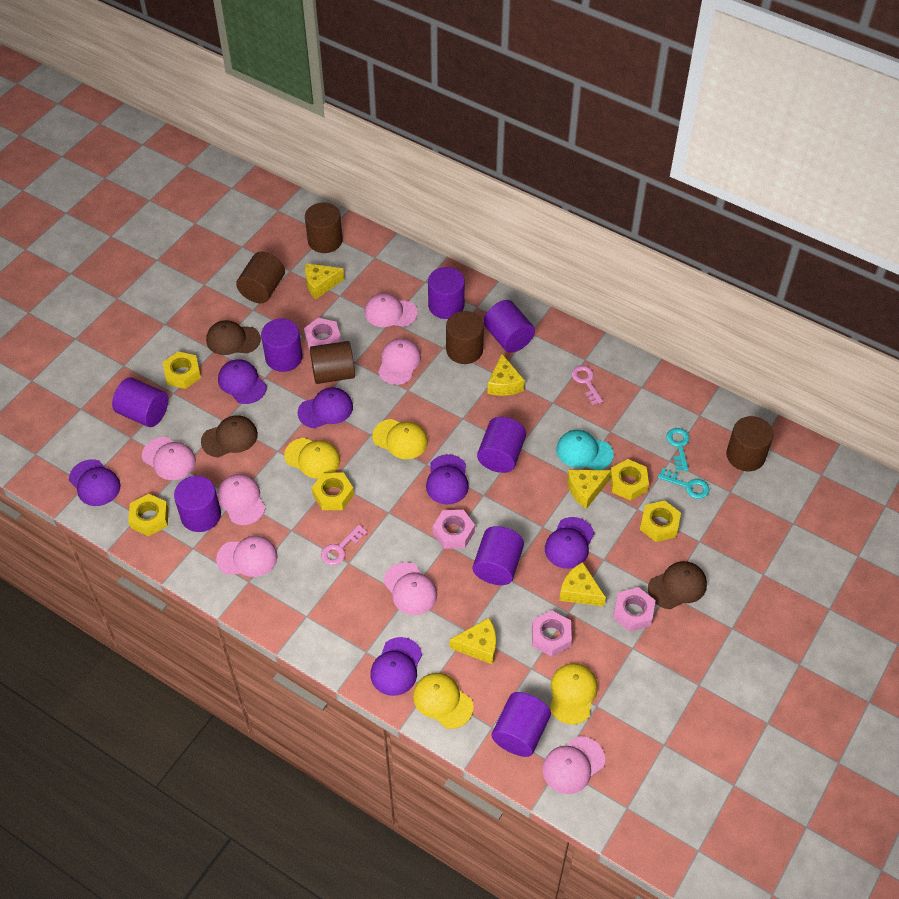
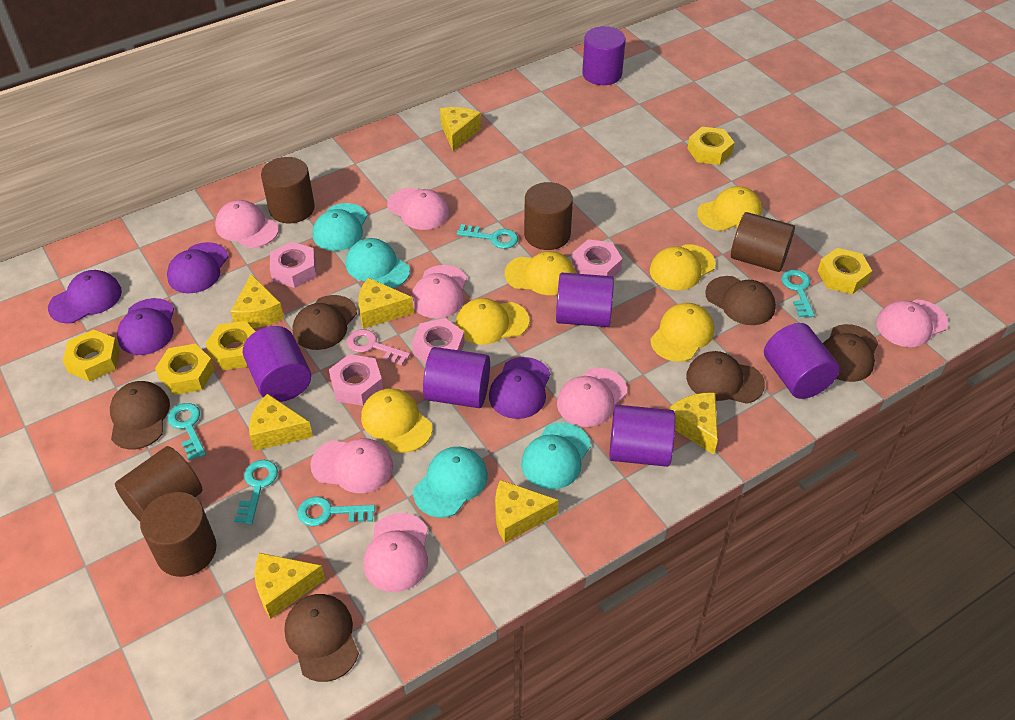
brown cap: 3 -> 6
pink key: 2 -> 1
purple cap: 6 -> 4
purple cylinder: 8 -> 6
turquoise cap: 1 -> 4
turquoise key: 2 -> 5
yellow cap: 4 -> 6
yellow cheese: 5 -> 7

